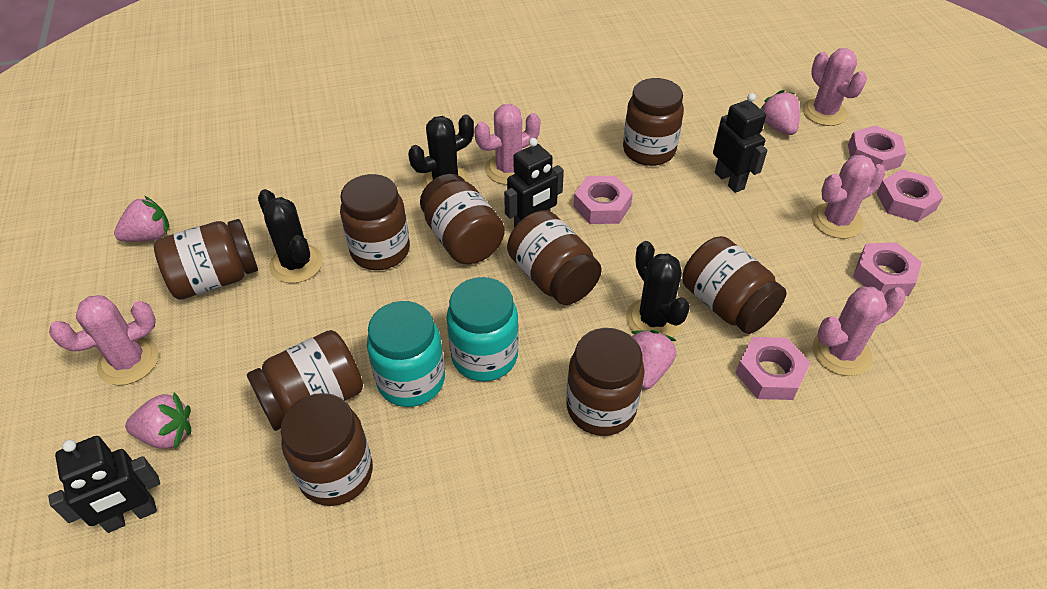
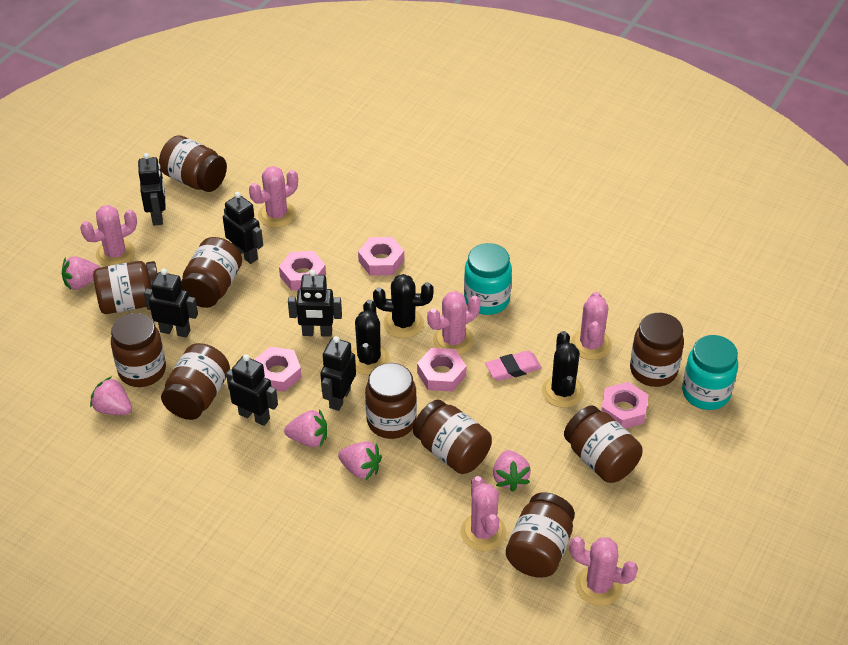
black robot: 3 -> 6
brown jar: 9 -> 10
pink cactus: 5 -> 6
pink eraser: 0 -> 1
pink strawberry: 4 -> 5

